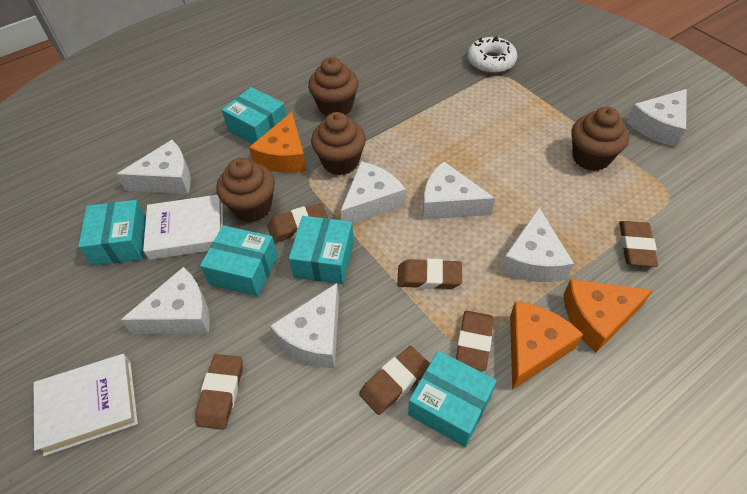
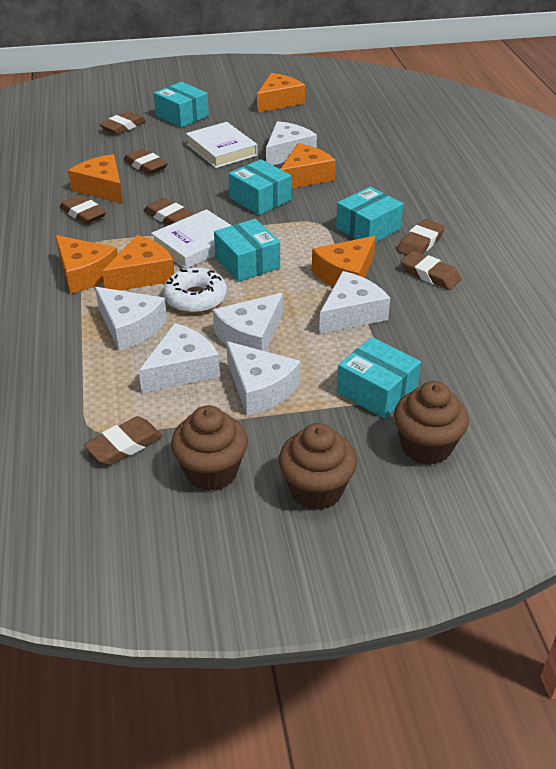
brown cupcake: 4 -> 3
brown eraser: 6 -> 7
orange cheese: 3 -> 6
white cheese: 7 -> 6

